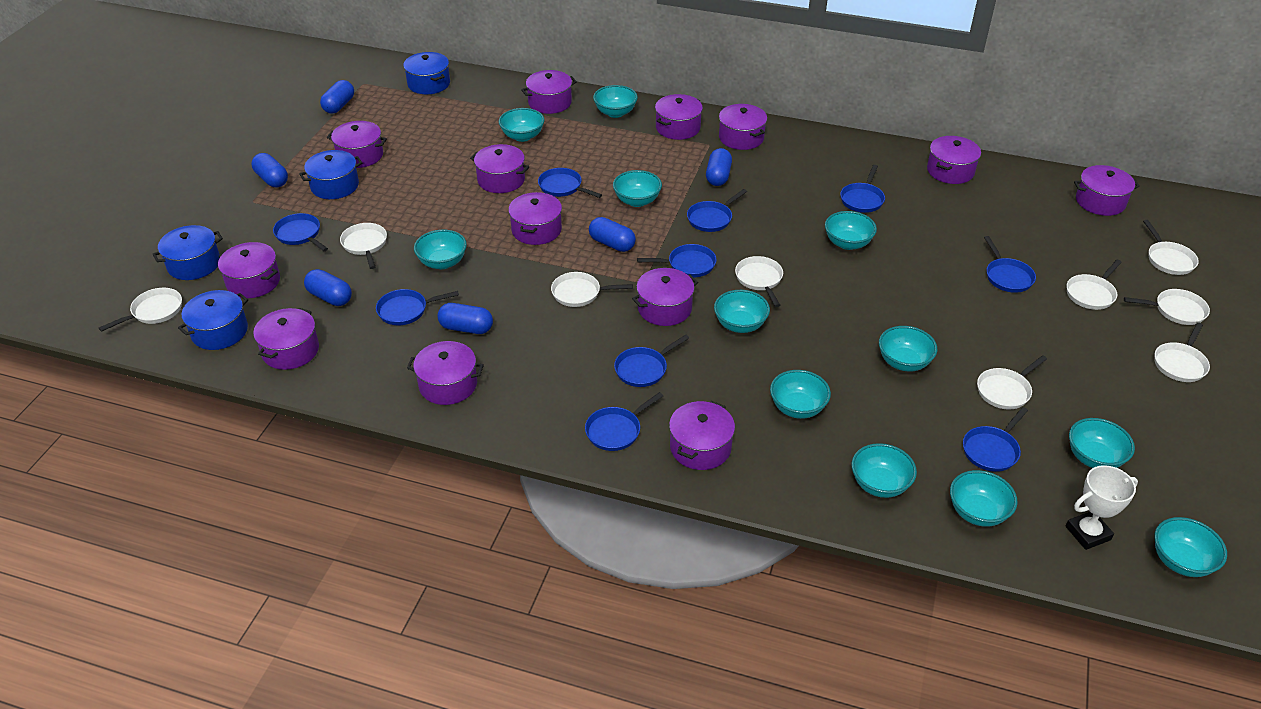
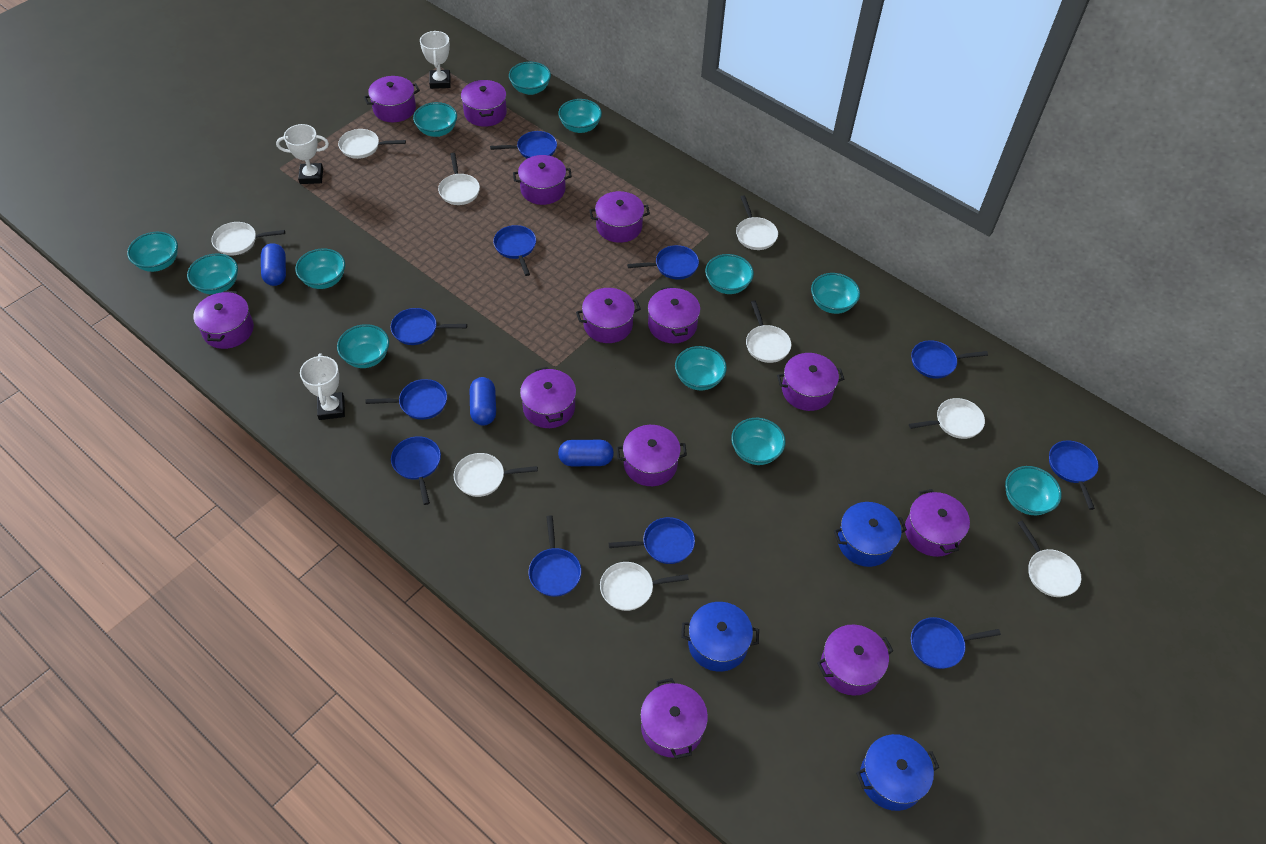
blue capsule: 6 -> 3
blue pan: 10 -> 11
blue pot: 4 -> 3
white trophy: 1 -> 3

